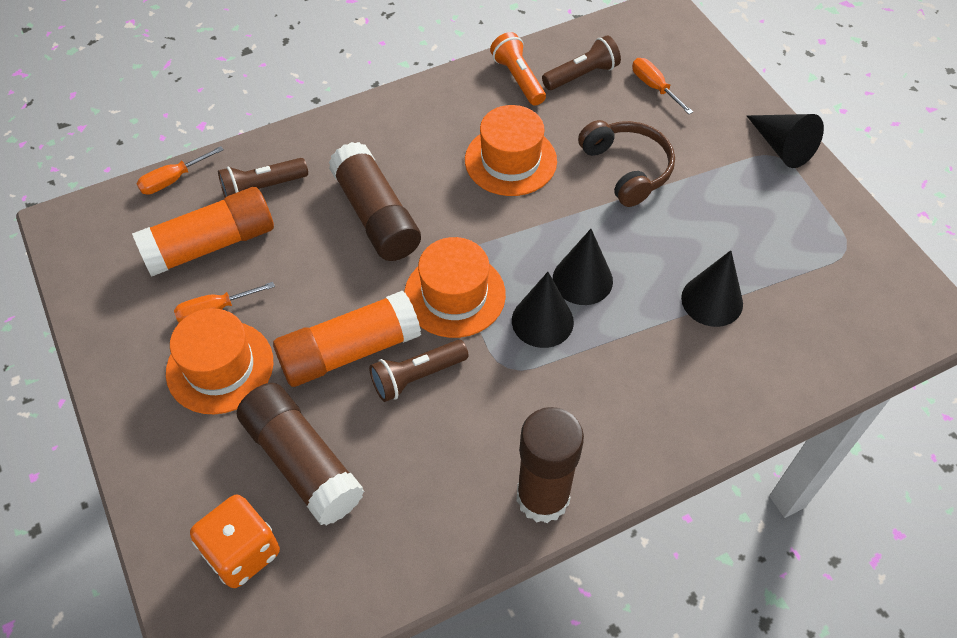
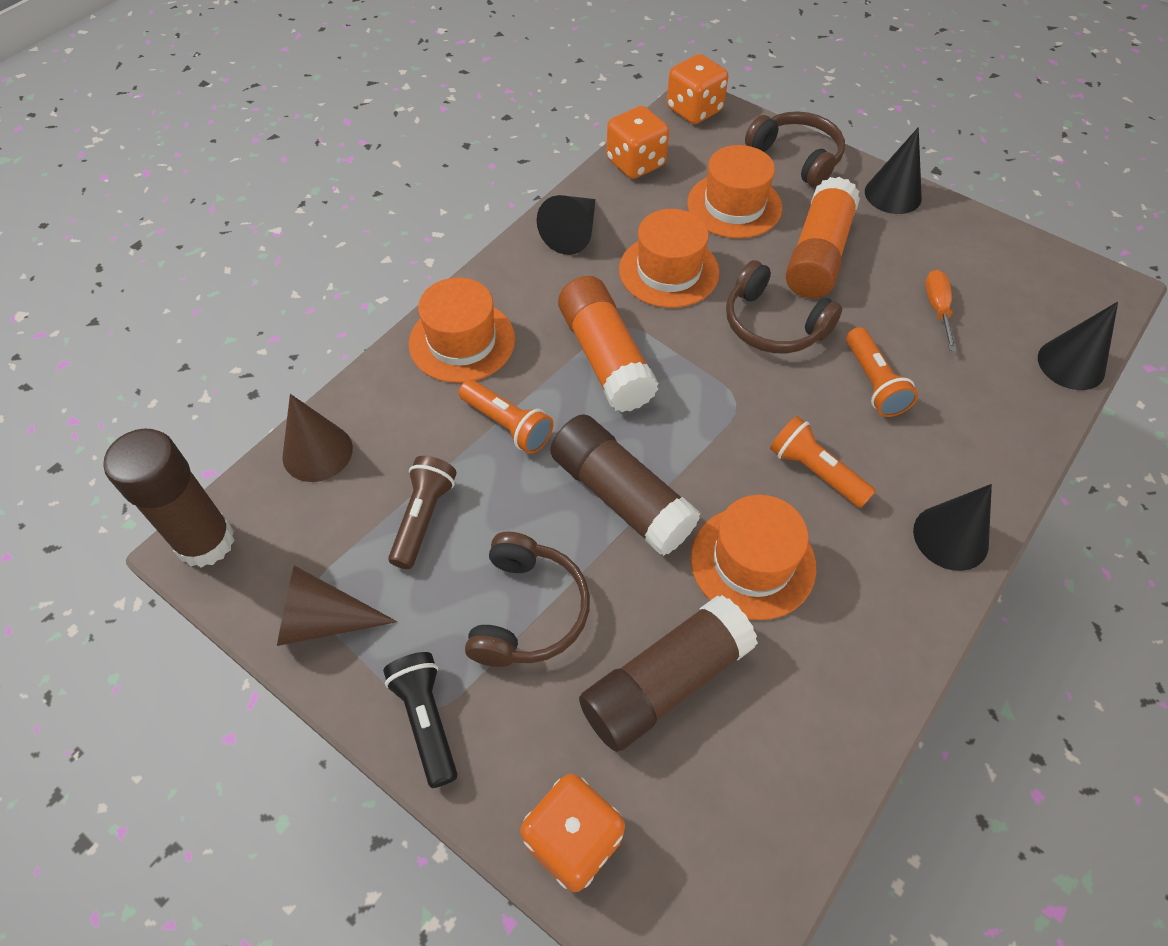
black flashlight: 0 -> 1
brown cone: 0 -> 2
brown flashlight: 3 -> 1
brown headphones: 1 -> 3
orange dice: 1 -> 3
orange flashlight: 1 -> 3
orange hat: 3 -> 4
orange screwdriver: 3 -> 1

